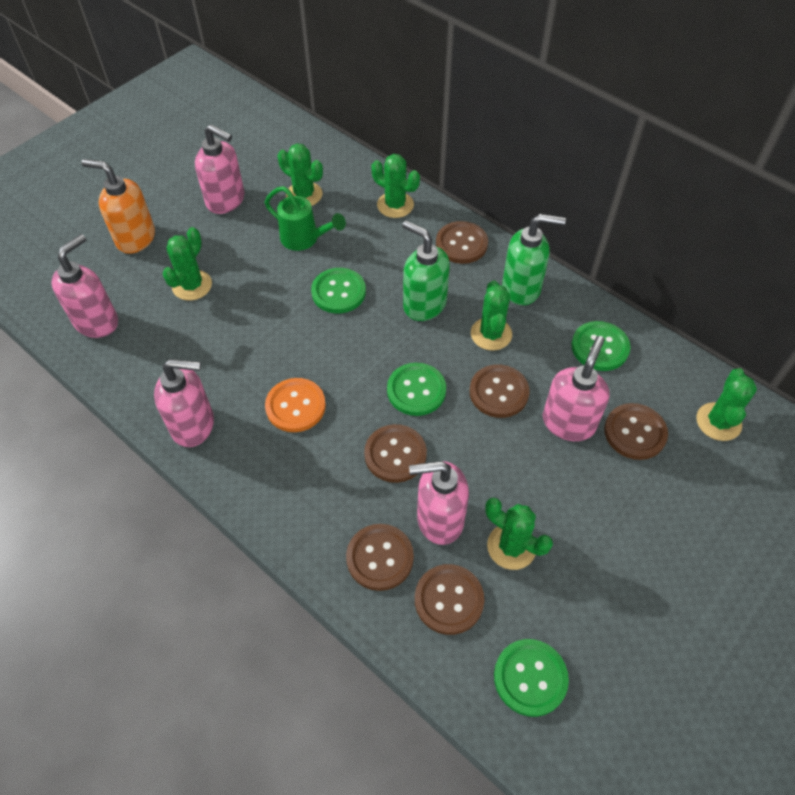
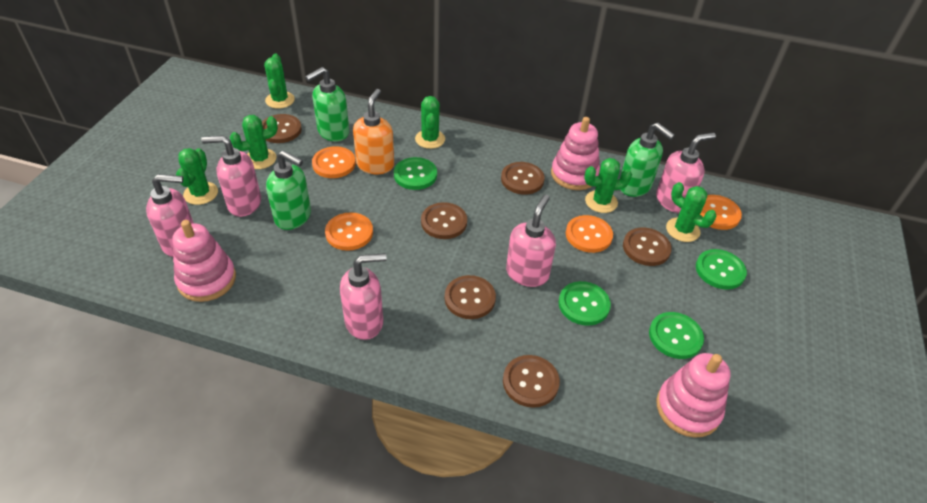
green soap dispenser: 2 -> 3
green watering can: 1 -> 0
orange button: 1 -> 4
pink stacking toy: 0 -> 3

